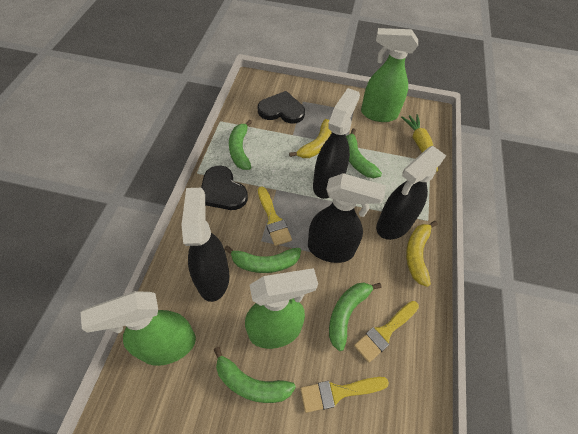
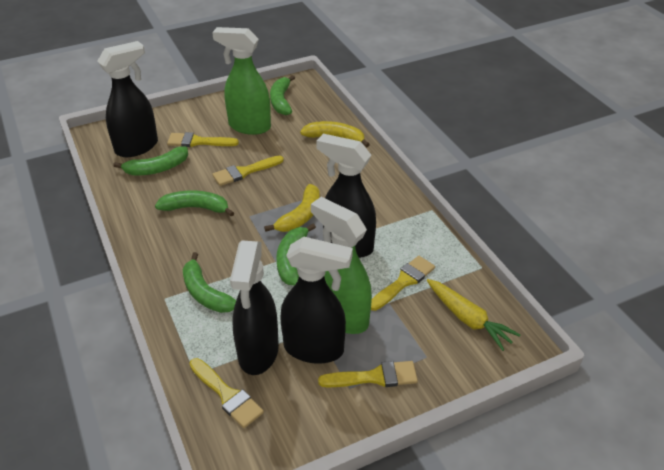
black heart: 2 -> 0
green spray bottle: 3 -> 2
yellow brush: 3 -> 5

